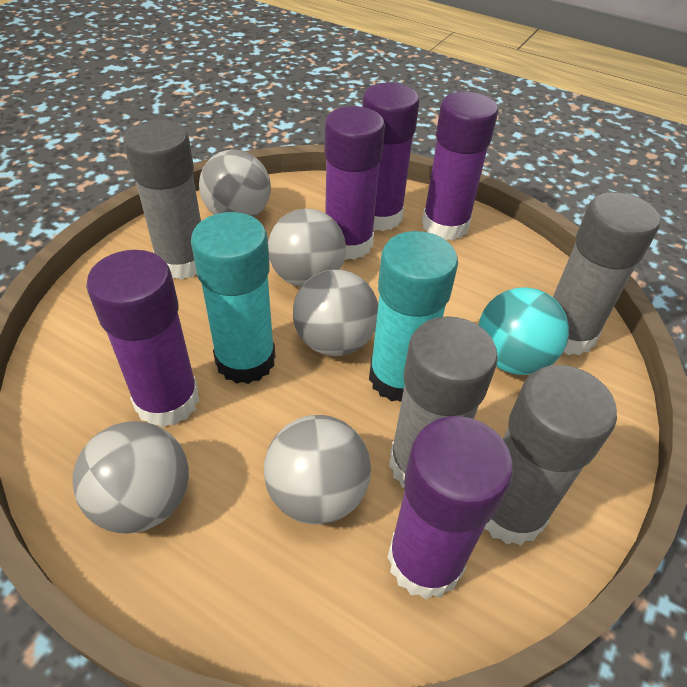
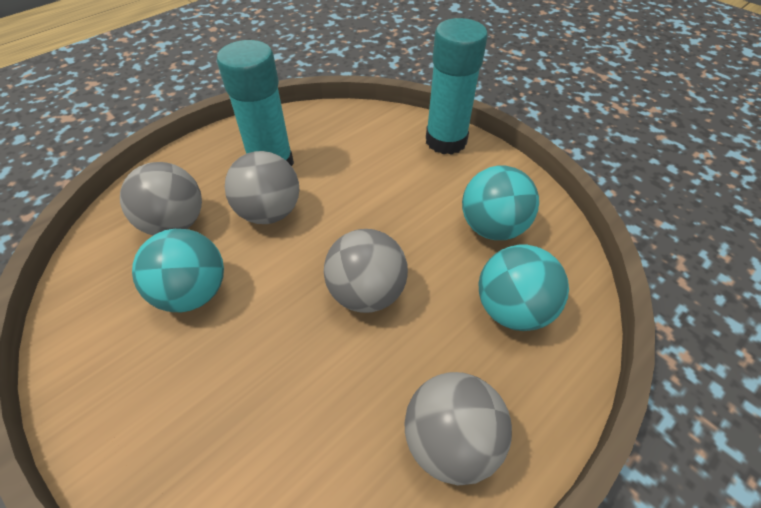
grey ball: 5 -> 4
grey glue stick: 4 -> 0
purple glue stick: 5 -> 0
turquoise ball: 1 -> 3

